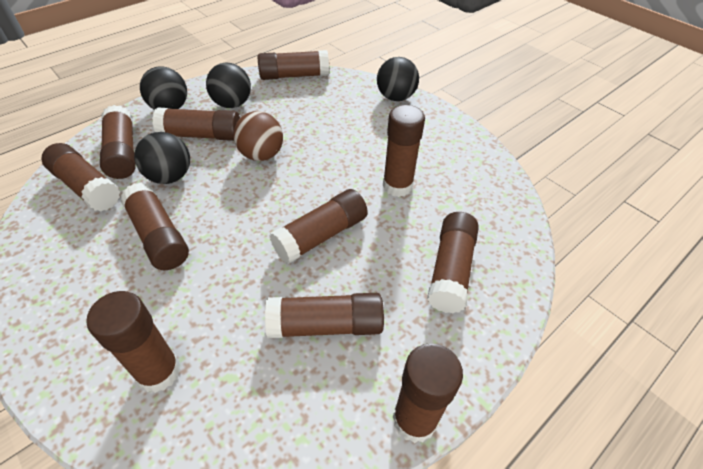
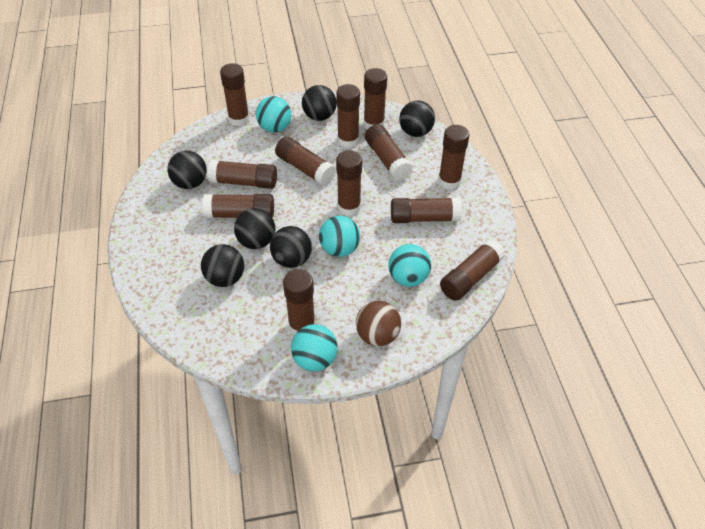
black ball: 4 -> 6
brown glue stick: 11 -> 12
turquoise ball: 0 -> 4

